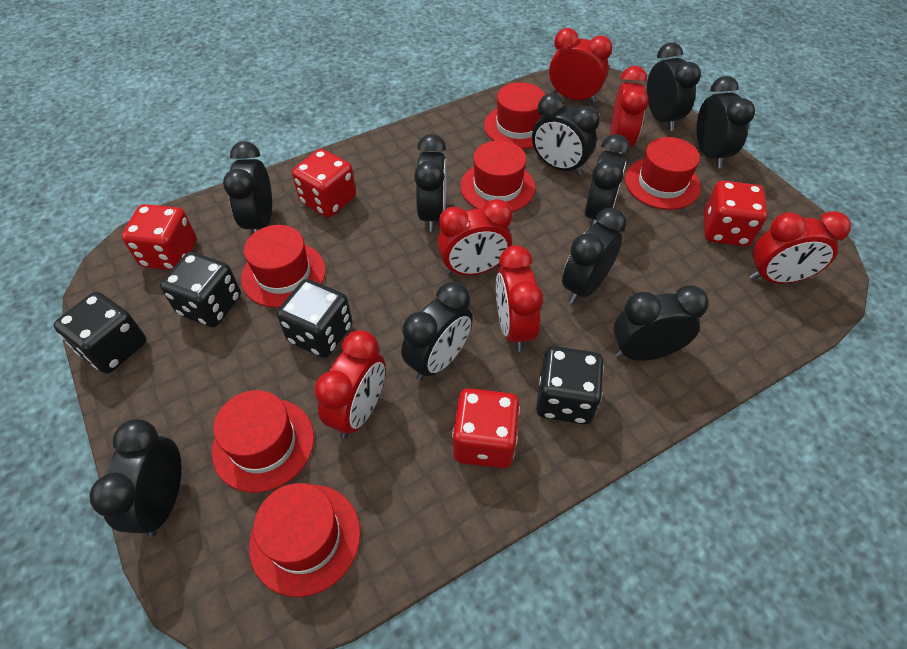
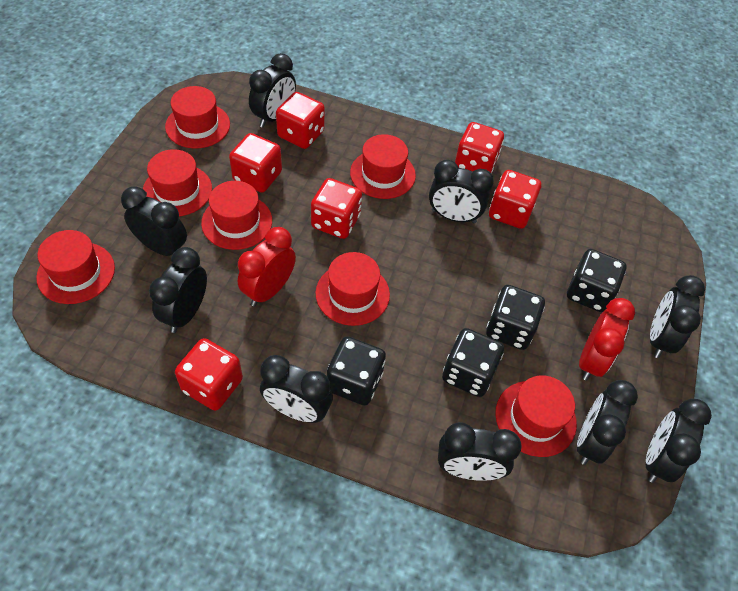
black clock: 10 -> 9
red clock: 6 -> 2
red dice: 4 -> 6
red hat: 6 -> 7

